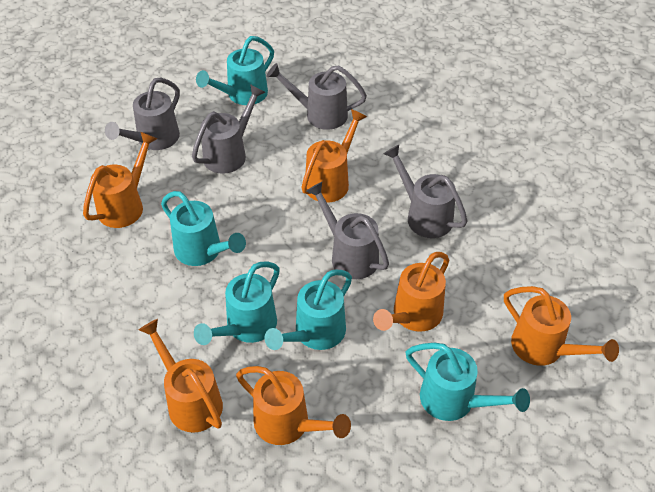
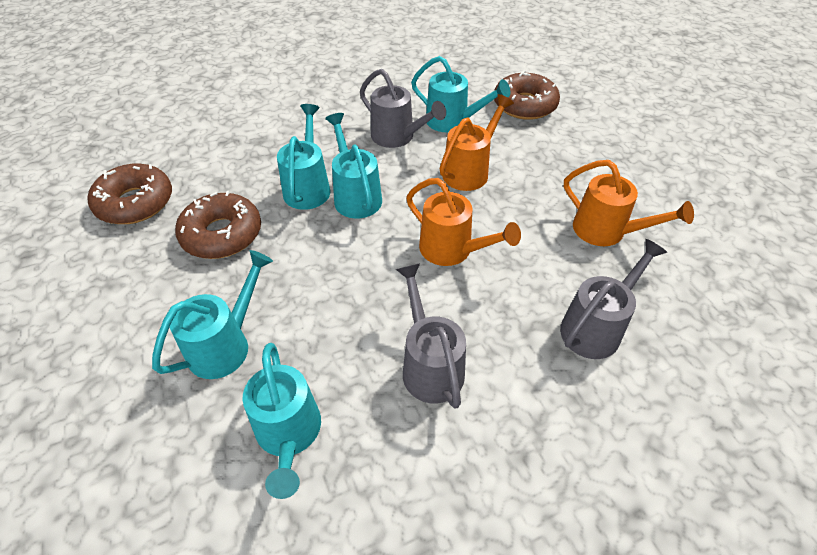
brown donut: 0 -> 3
grey watering can: 5 -> 3
orange watering can: 6 -> 3

